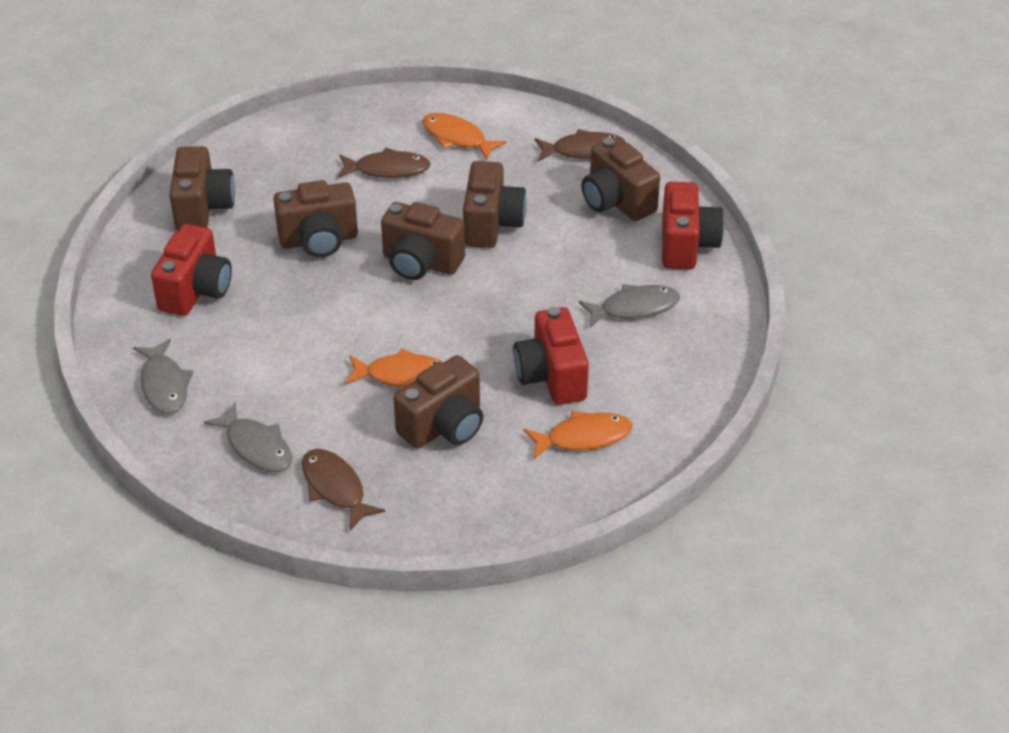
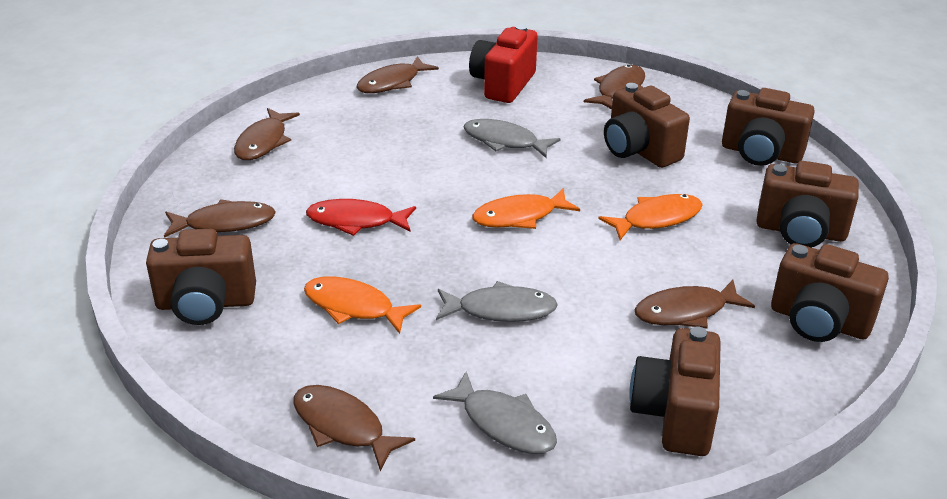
brown fish: 3 -> 6
red camera: 3 -> 1
red fish: 0 -> 1

